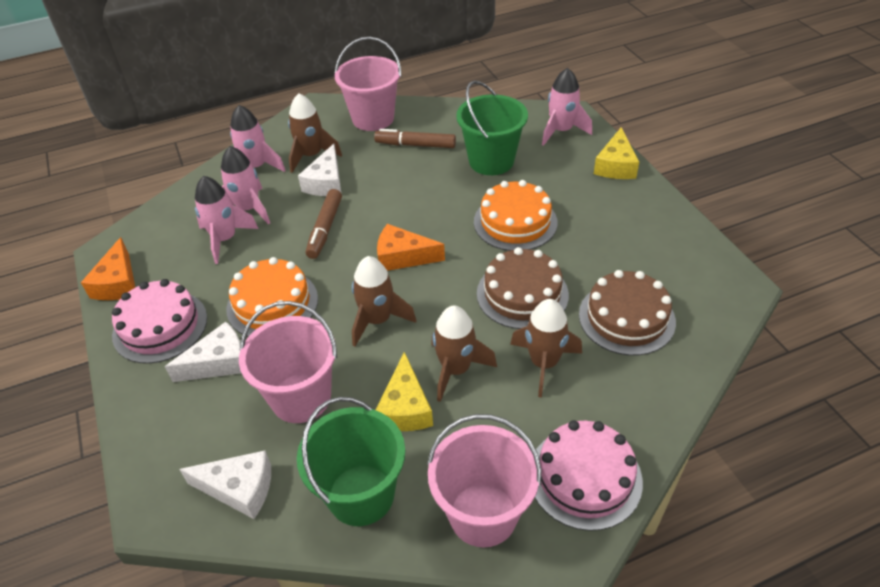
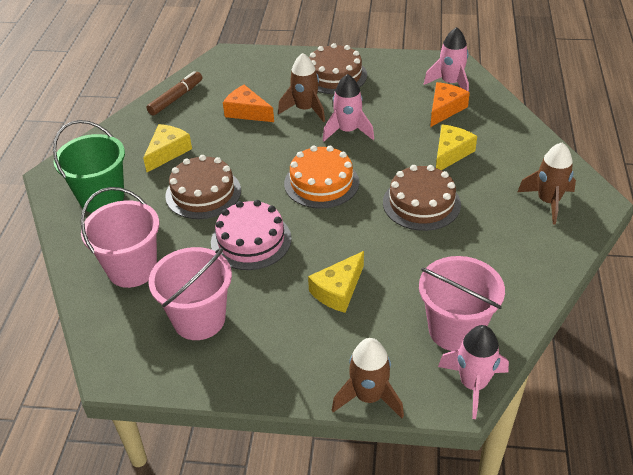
brown cake: 2 -> 3
brown marker: 2 -> 1
brown rocket: 4 -> 3
green bucket: 2 -> 1
orange cake: 2 -> 1
pink cake: 2 -> 1
pink rocket: 4 -> 3
white cheese: 3 -> 0
yellow cheese: 2 -> 3

